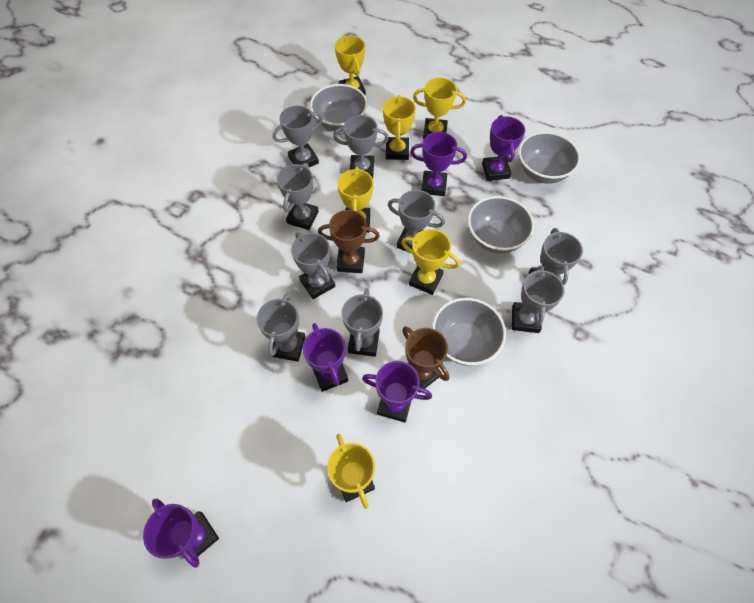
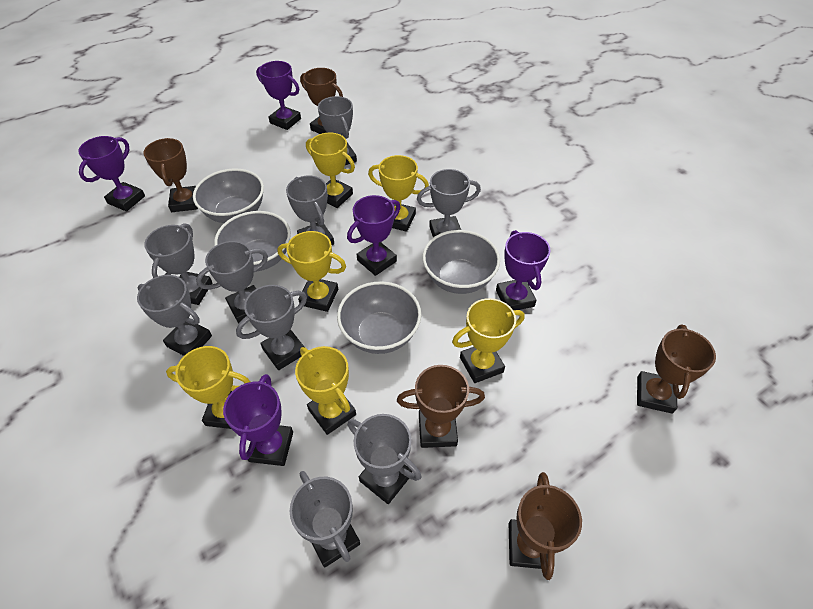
brown trophy: 2 -> 5

